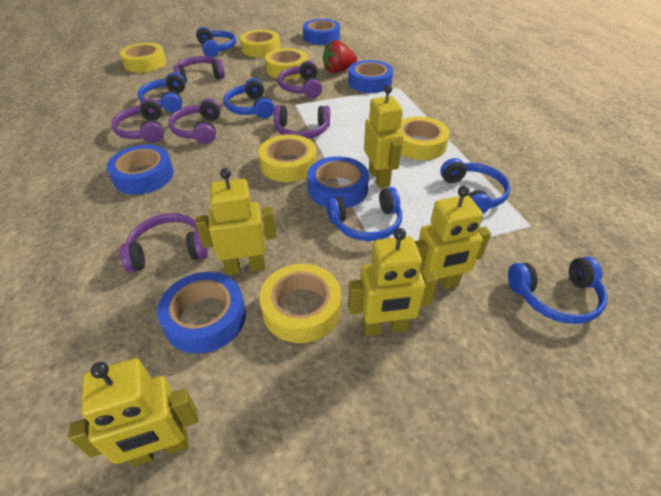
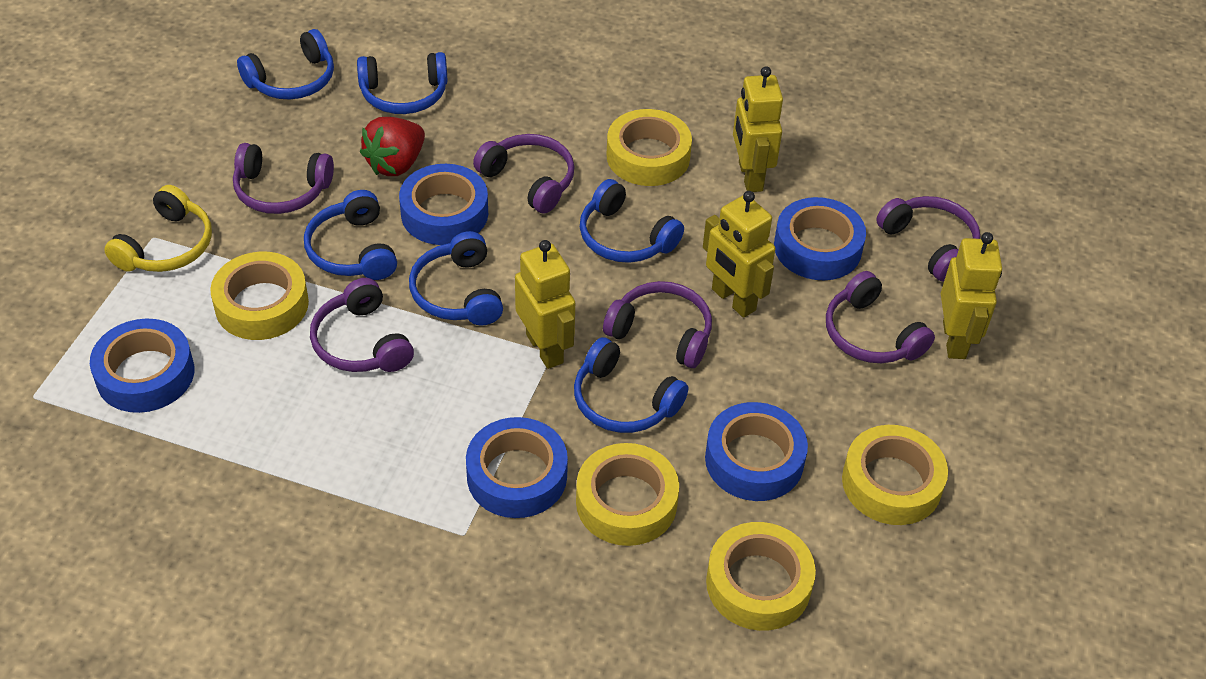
yellow headphones: 0 -> 1
yellow robot: 5 -> 4
yellow tape: 6 -> 5

